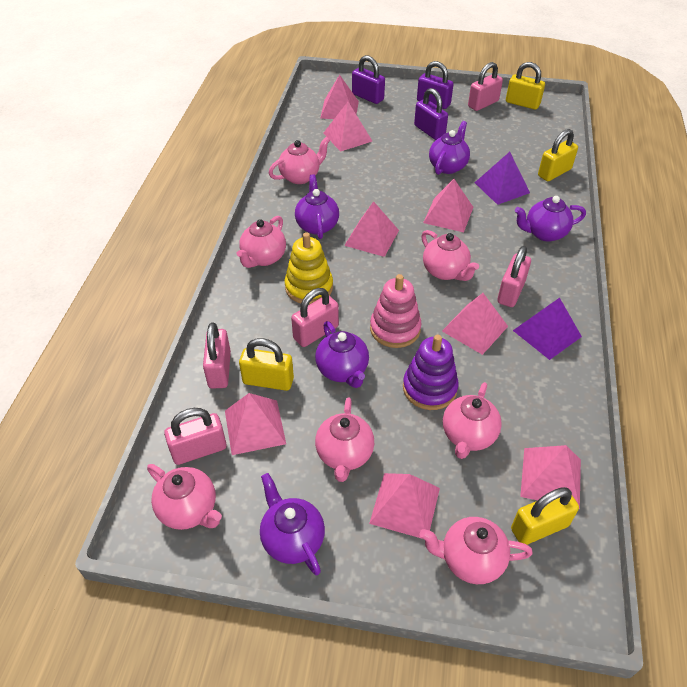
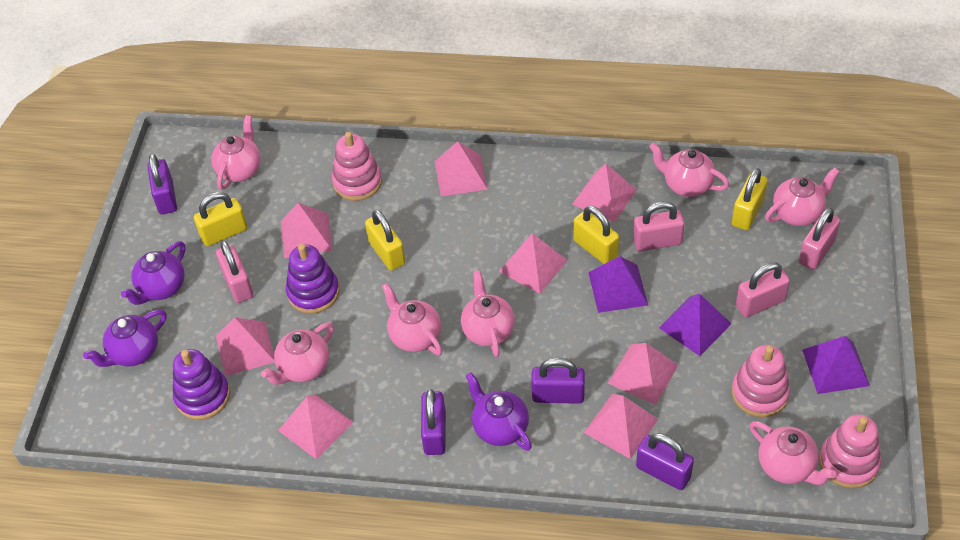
pink padlock: 5 -> 4
pink stacking toy: 1 -> 3
purple padlock: 3 -> 4
purple pyramid: 2 -> 3
purple stacking toy: 1 -> 2
purple teapot: 5 -> 3
yellow stacking toy: 1 -> 0

